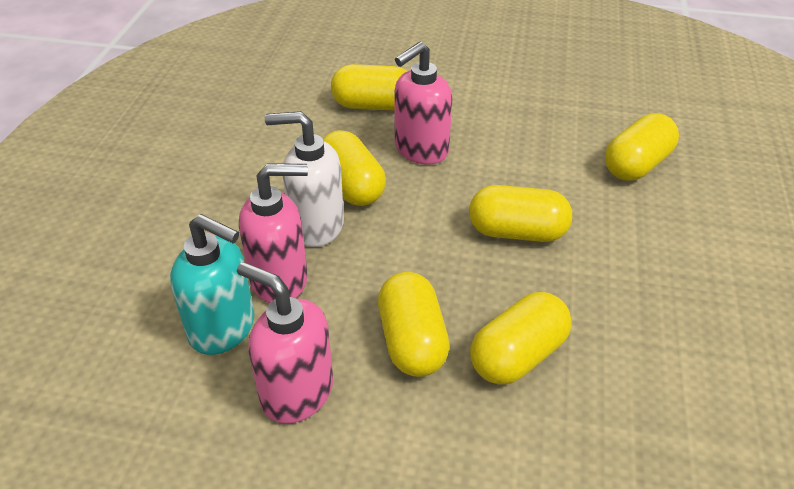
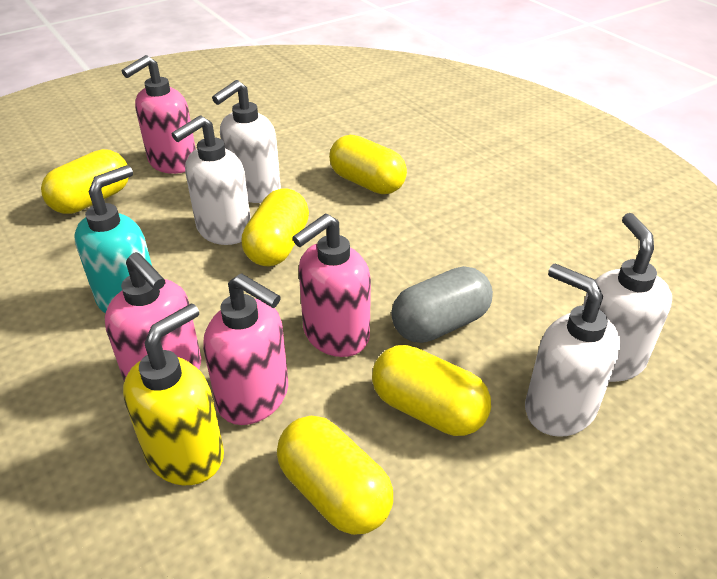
grey capsule: 0 -> 1
pink soap dispenser: 3 -> 4
white soap dispenser: 1 -> 4
yellow capsule: 6 -> 5
yellow soap dispenser: 0 -> 1

